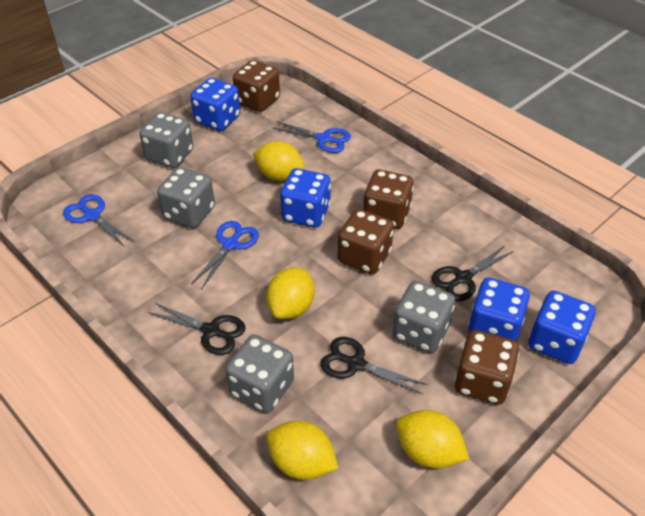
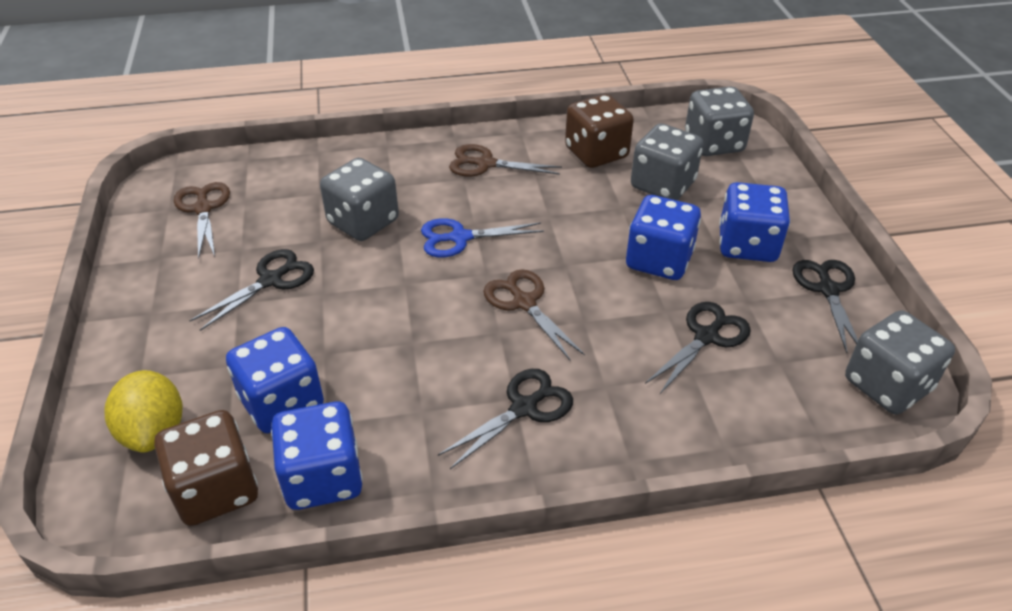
black scissors: 3 -> 4
blue scissors: 3 -> 1
brown dice: 4 -> 2
brown scissors: 0 -> 3
yellow lemon: 4 -> 1

